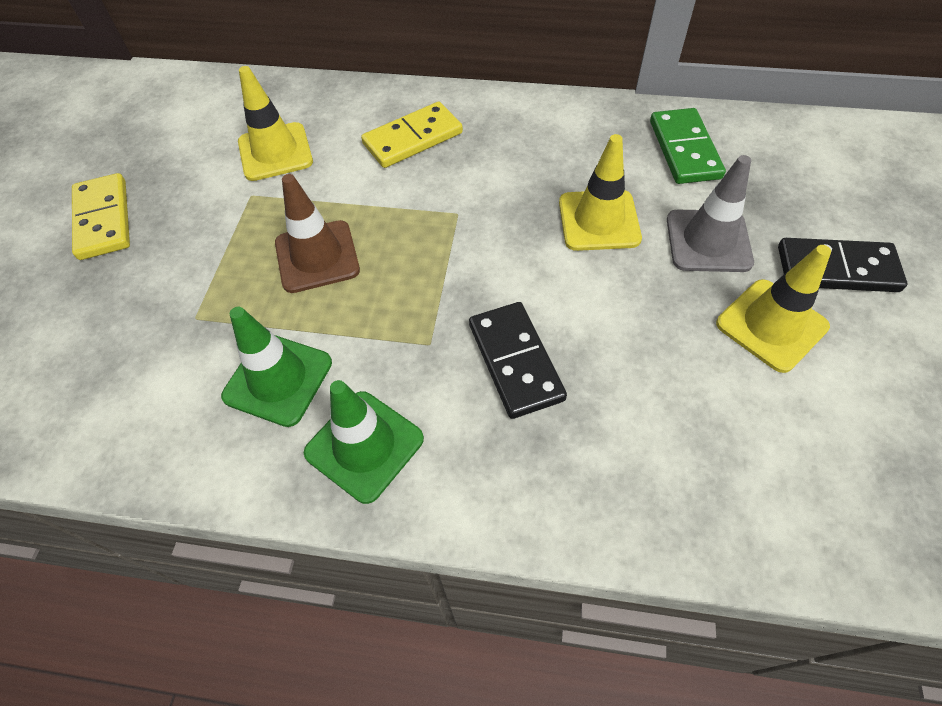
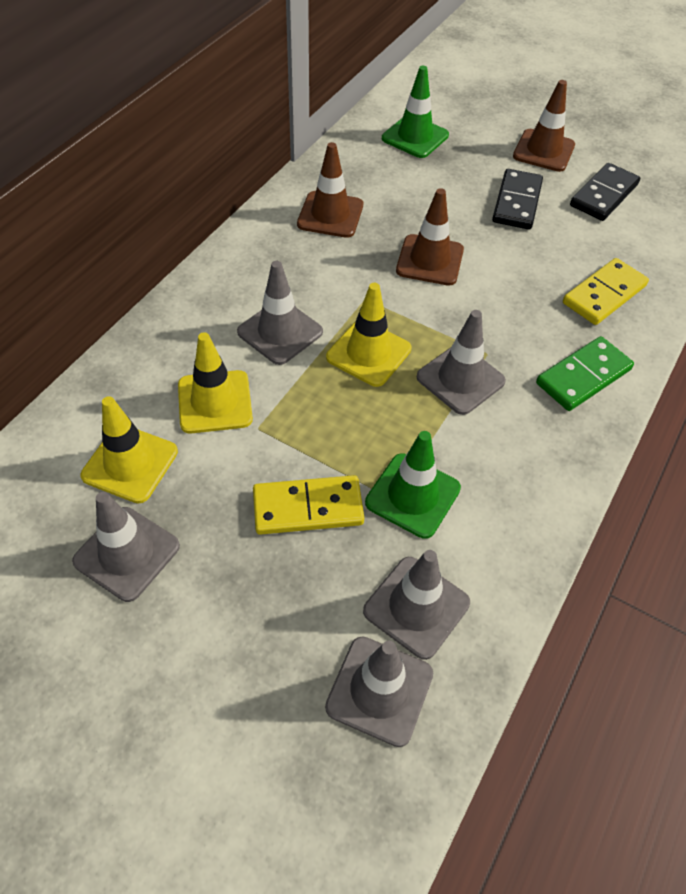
brown traffic cone: 1 -> 3
grey traffic cone: 1 -> 5

